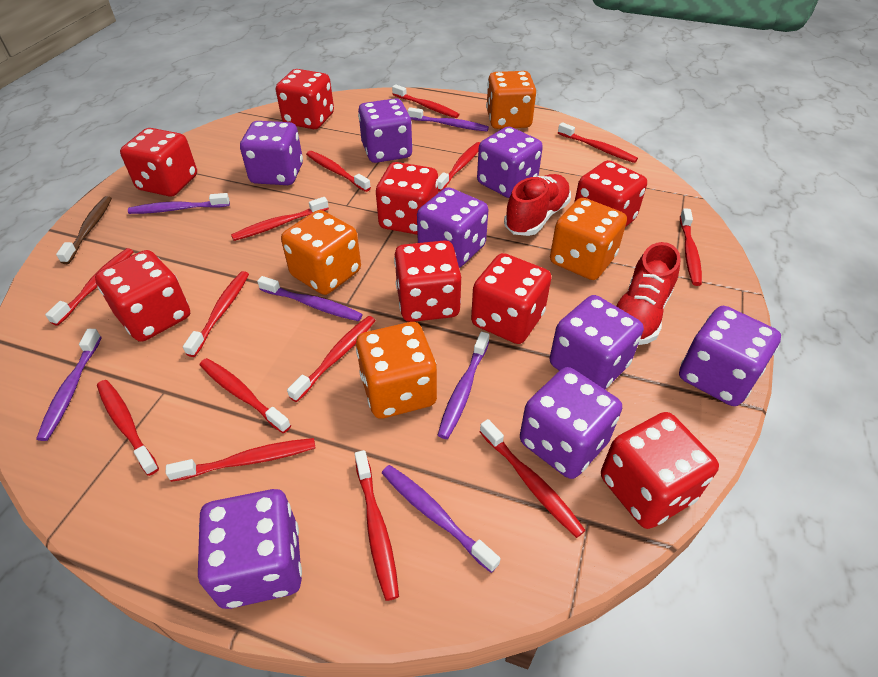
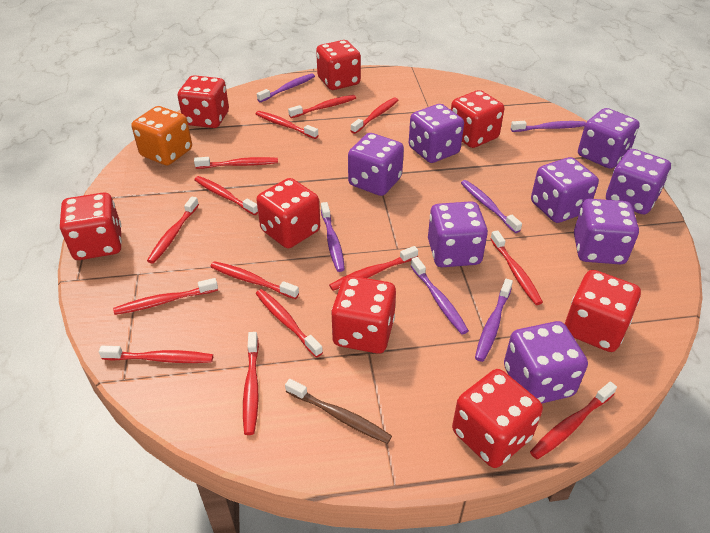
orange dice: 4 -> 1
red shoe: 2 -> 0

